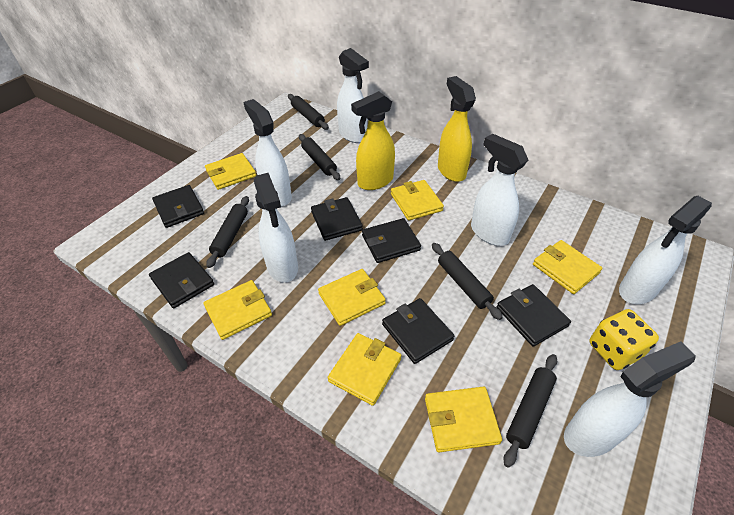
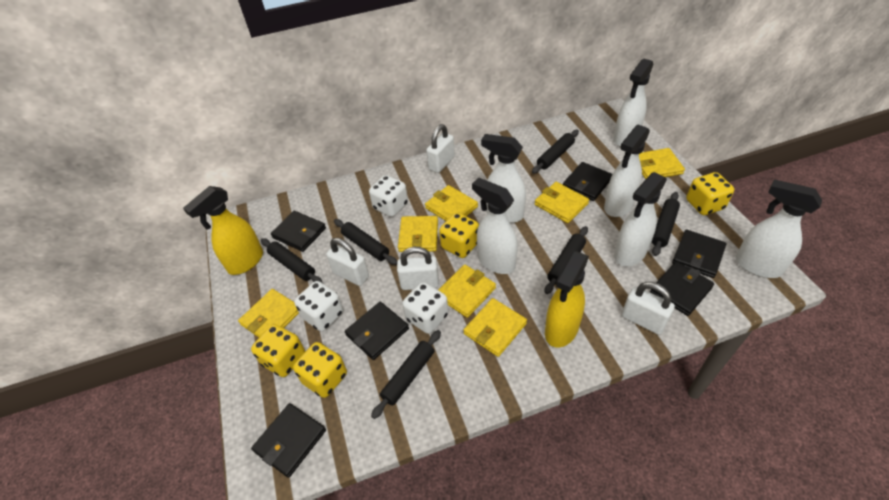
black rolling pin: 5 -> 6
white dice: 0 -> 3
white padlock: 0 -> 4
yellow dice: 1 -> 4

